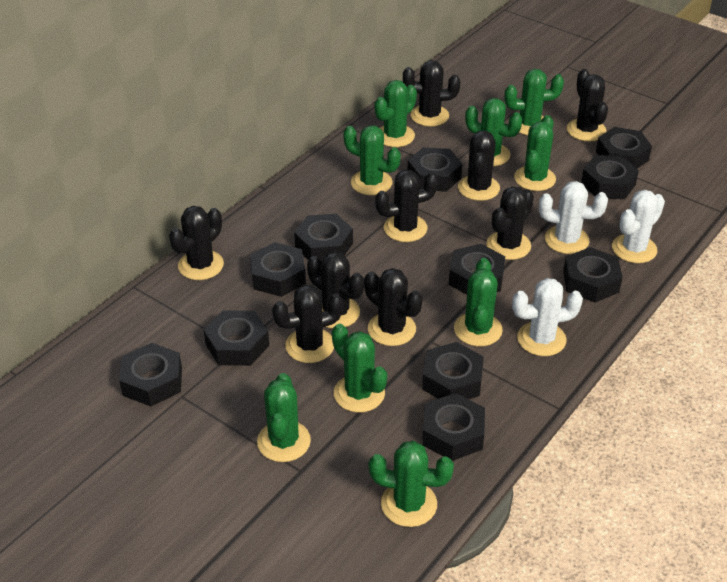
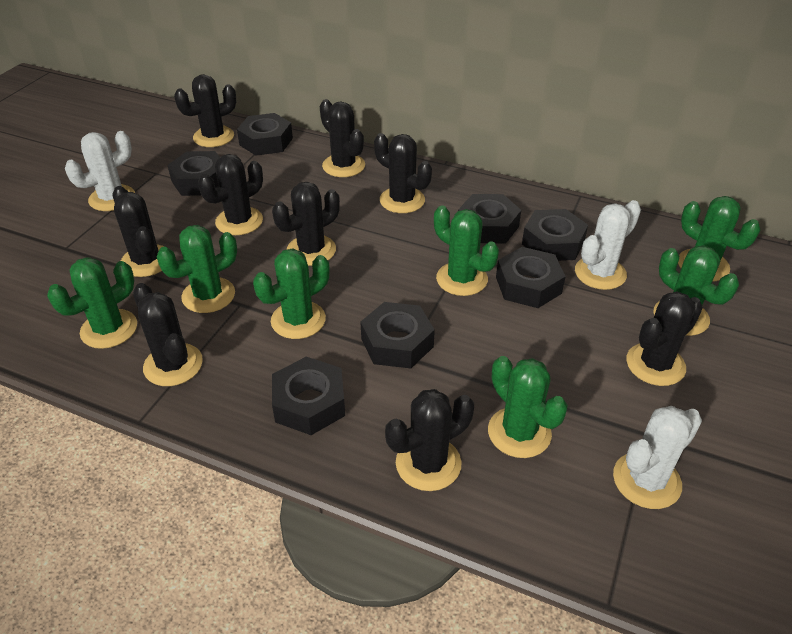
black nut: 11 -> 7
green cactus: 9 -> 7

